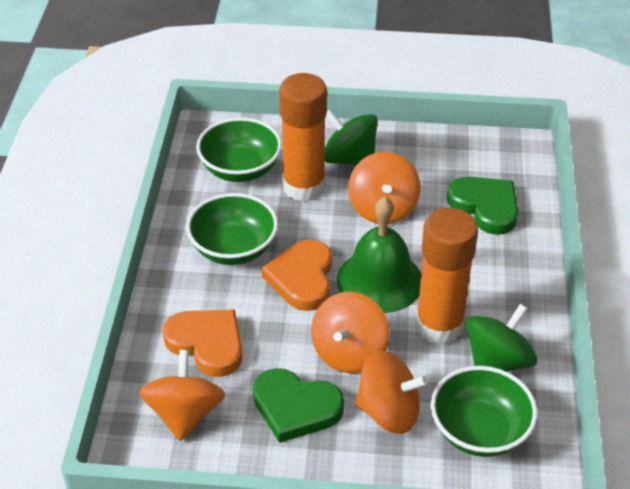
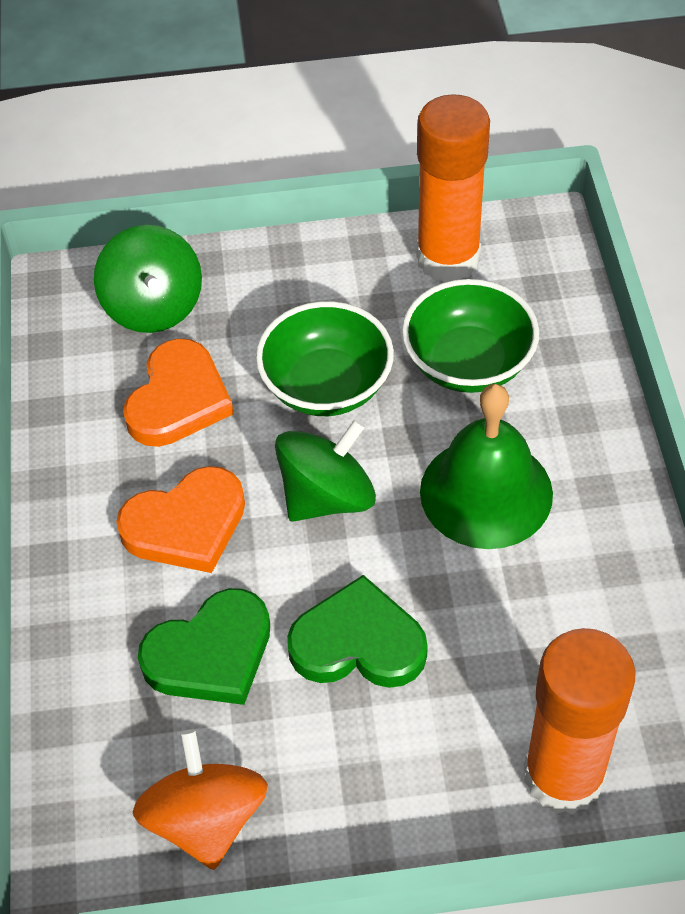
green bowl: 3 -> 2
orange spinning top: 4 -> 1

